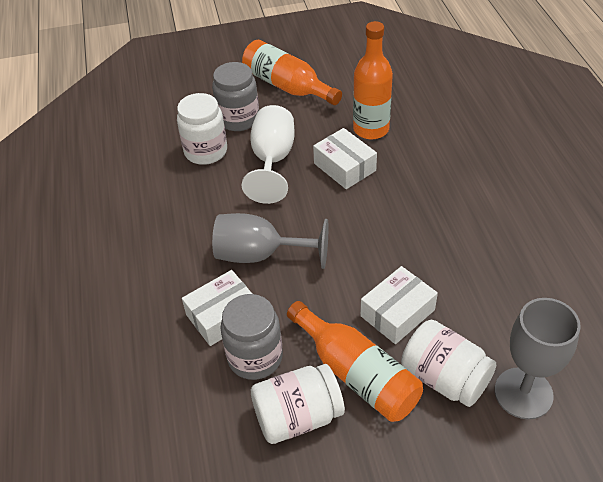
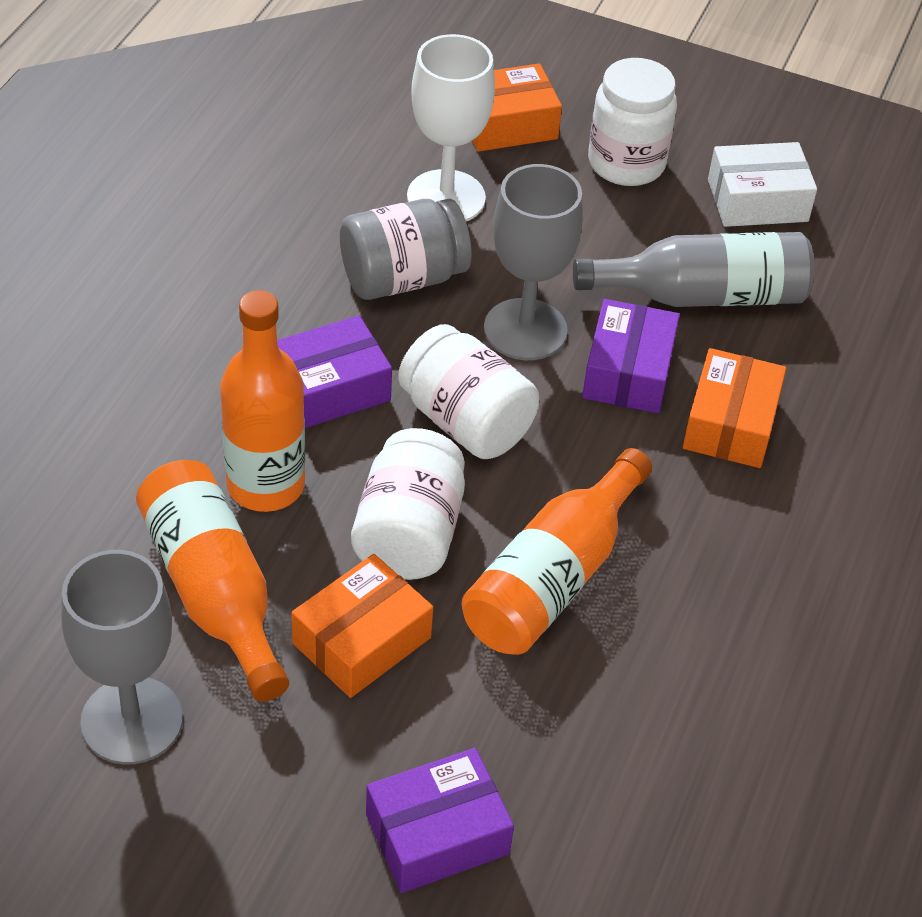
grey bottle: 0 -> 1
grey jar: 2 -> 1
orange box: 0 -> 3
purple box: 0 -> 3
white box: 3 -> 1

